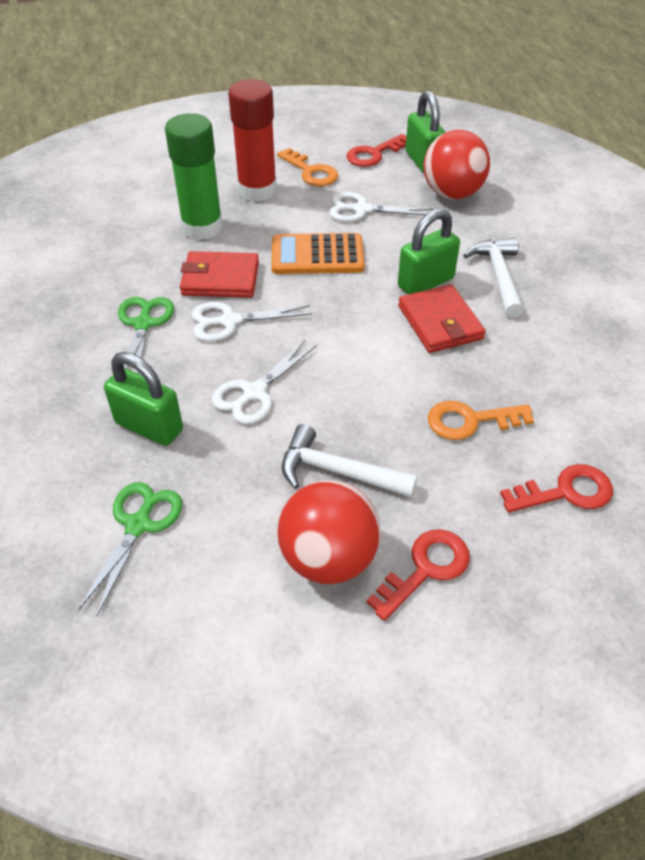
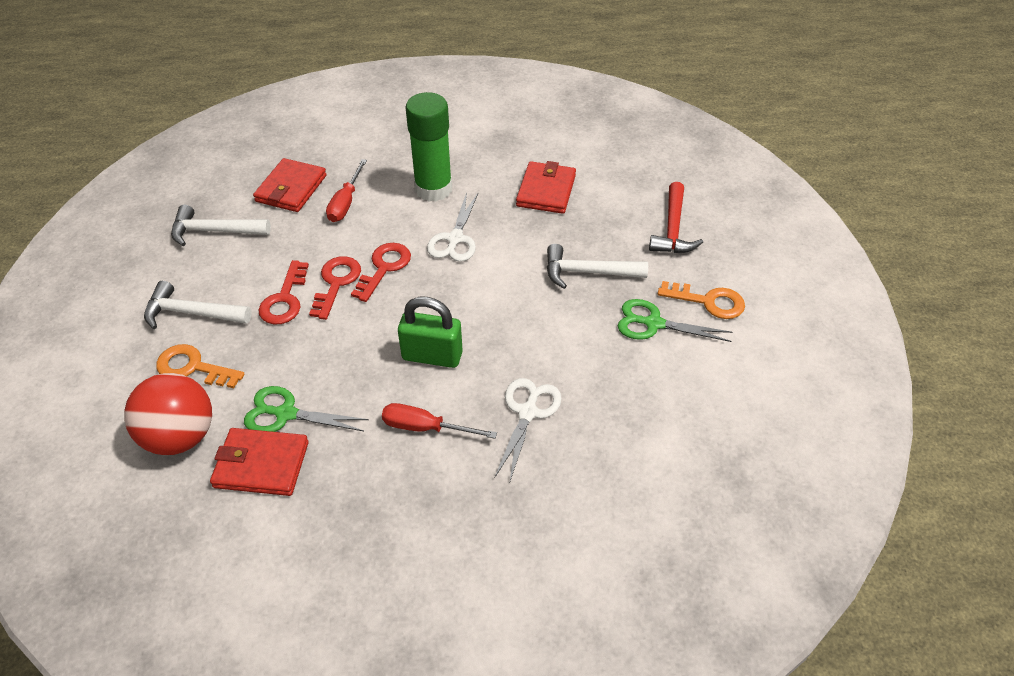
green padlock: 3 -> 1
orange calculator: 1 -> 0
red ball: 2 -> 1
red glue stick: 1 -> 0
red hammer: 0 -> 1
red screwdriver: 0 -> 2
red wallet: 2 -> 3
white hammer: 2 -> 3
white scissors: 3 -> 2

